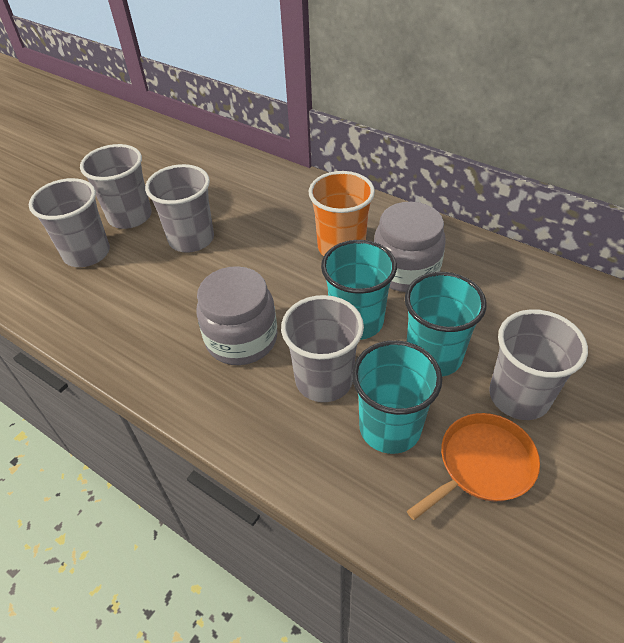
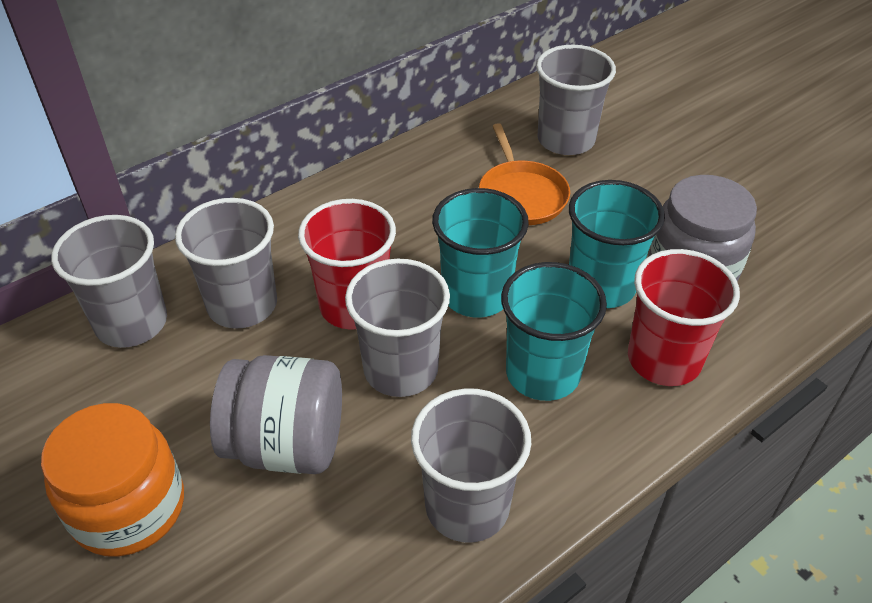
orange cup: 1 -> 0
orange jar: 0 -> 1
red cup: 0 -> 2

